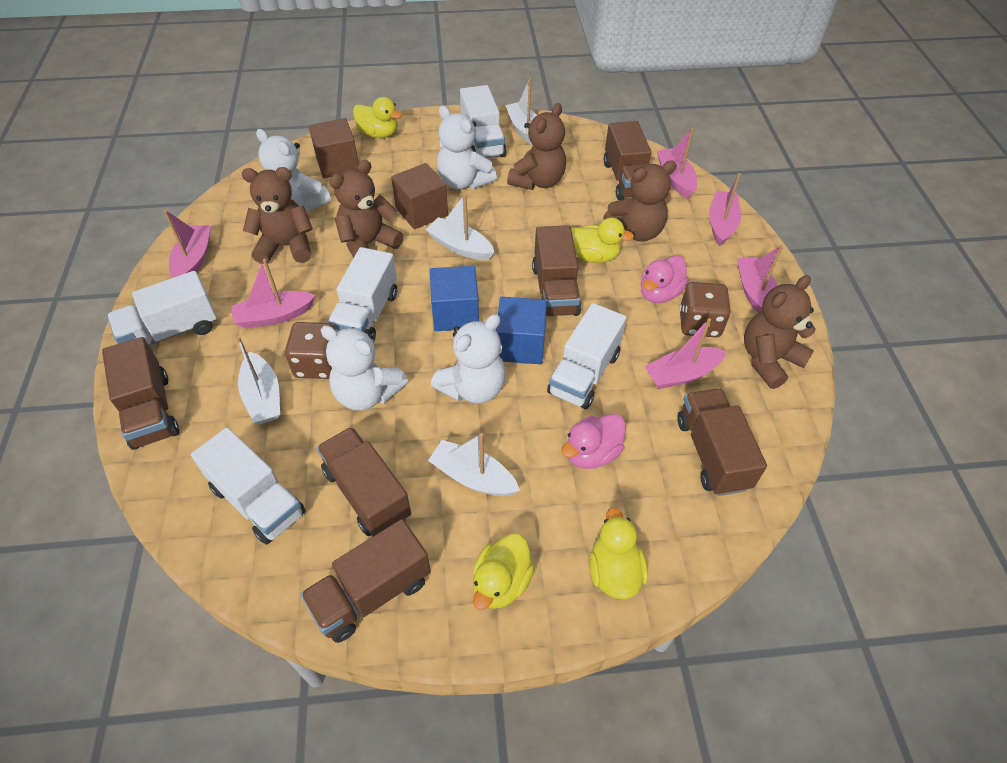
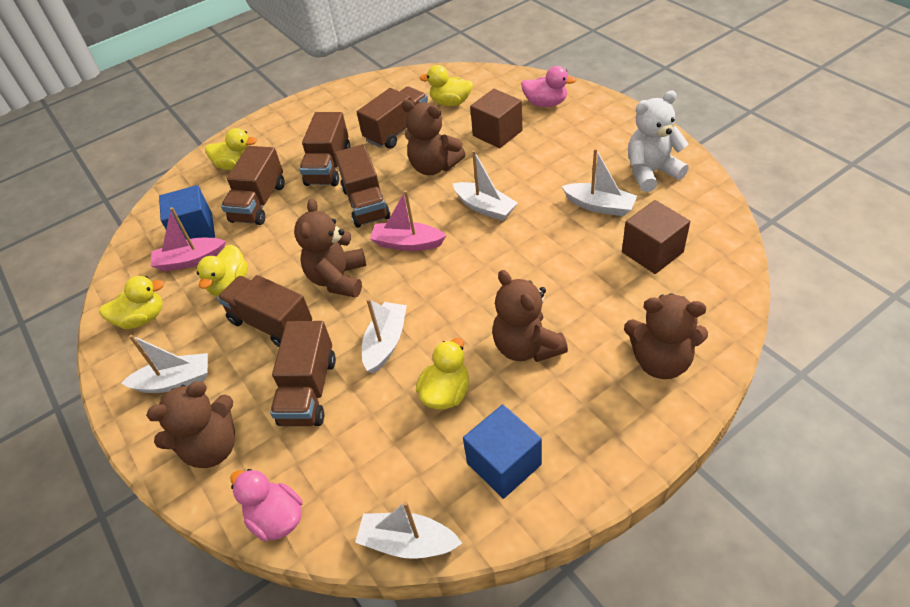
brown dice: 2 -> 0
pink boat: 6 -> 2
white boat: 4 -> 5
white teddy bear: 4 -> 1
white truck: 5 -> 0
yellow duck: 4 -> 5

